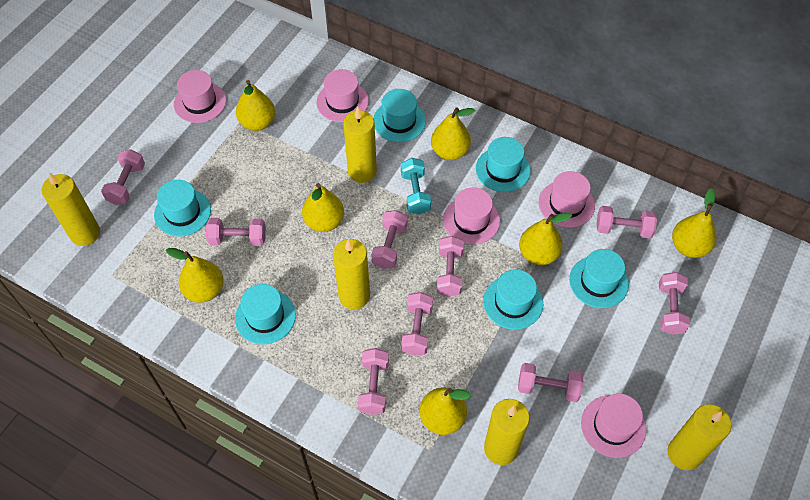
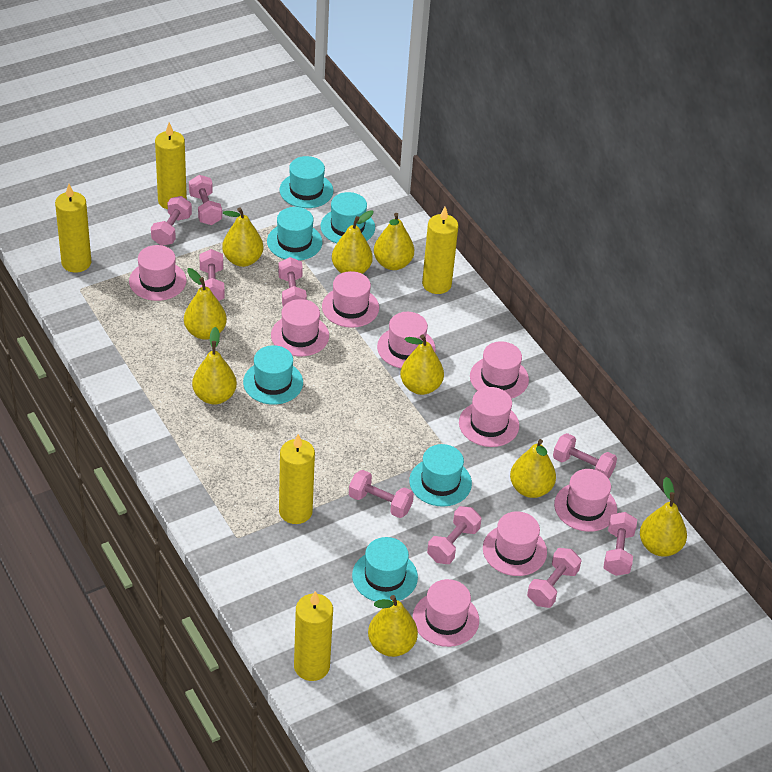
pink hat: 5 -> 9
turquoise dumbbell: 1 -> 0
yellow pear: 7 -> 9

